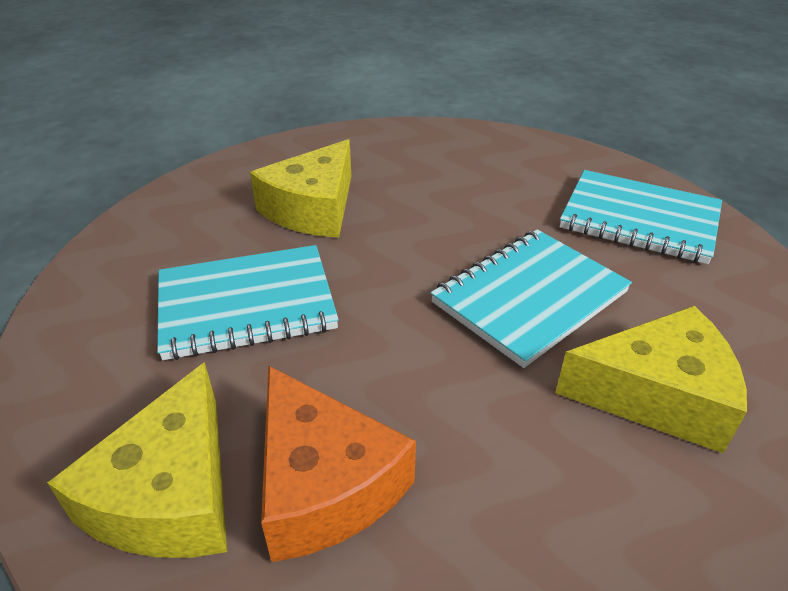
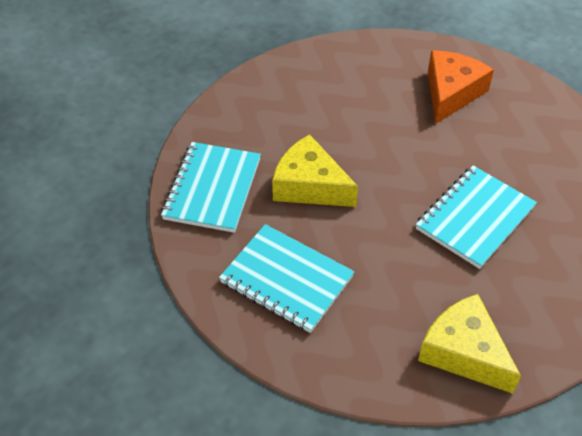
yellow cheese: 3 -> 2

